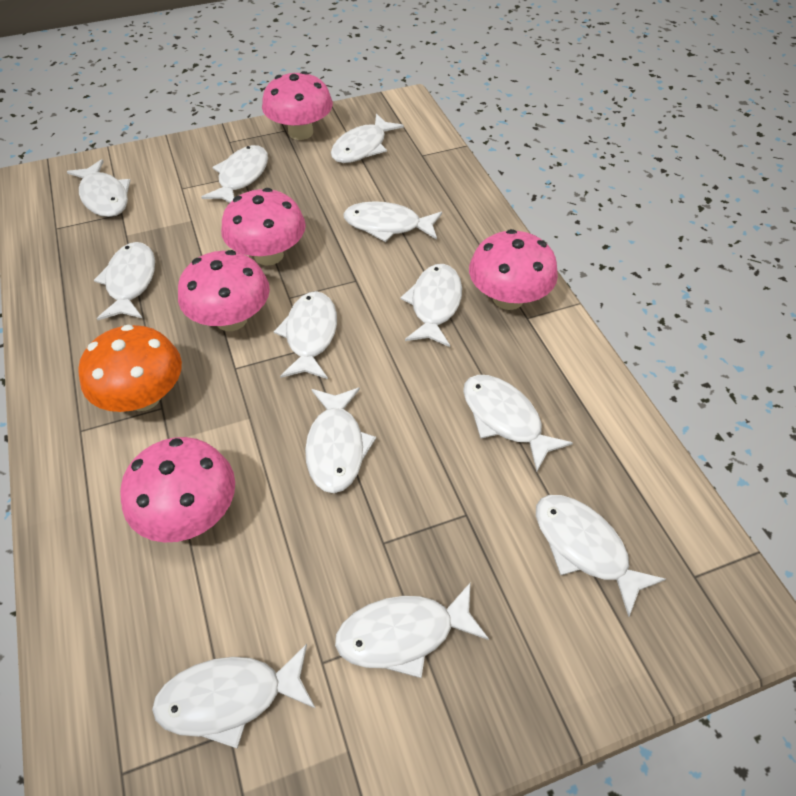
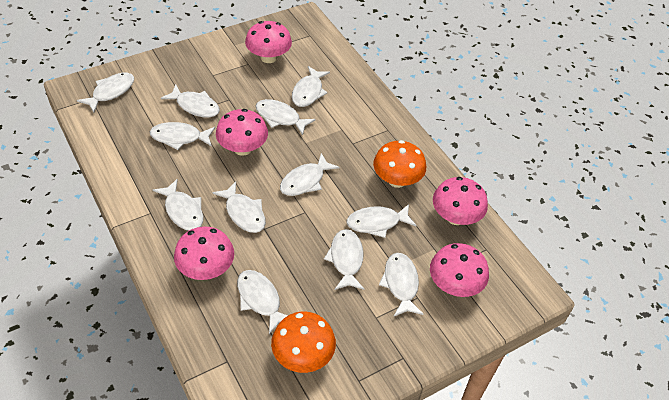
orange mushroom: 1 -> 2

